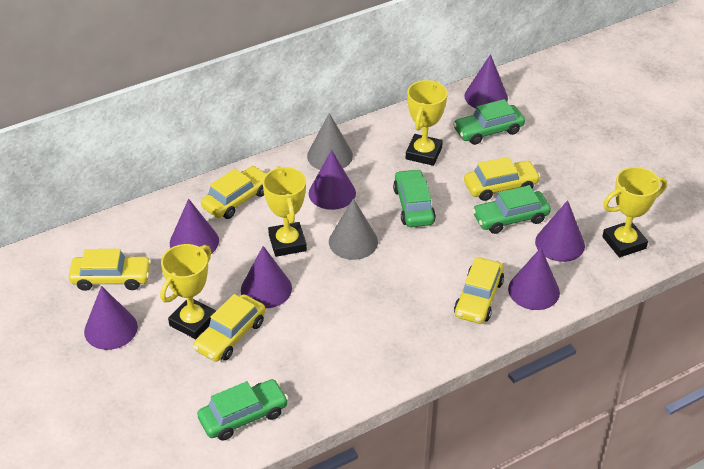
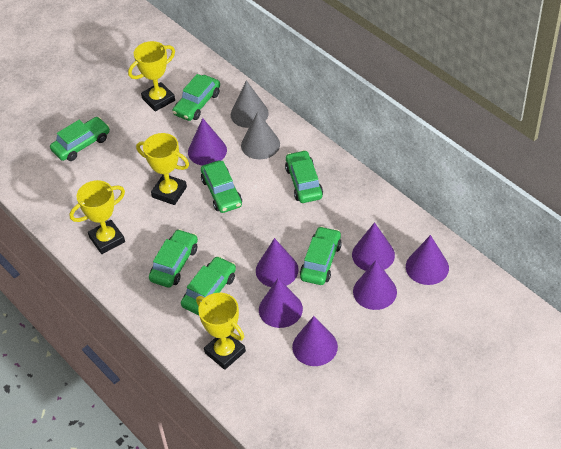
green car: 4 -> 7
yellow car: 5 -> 0

